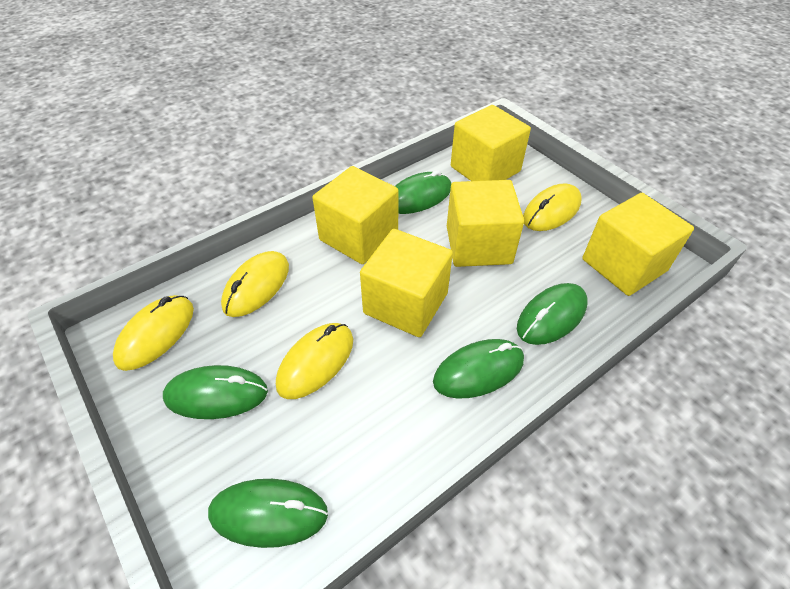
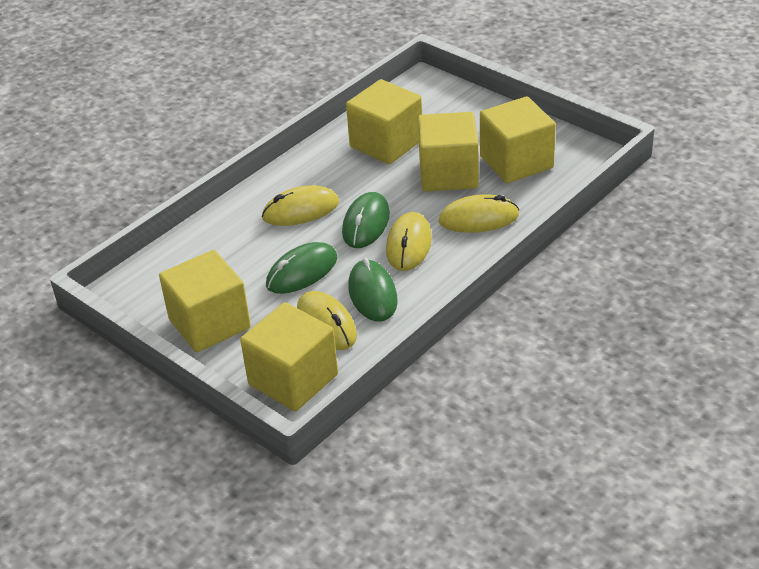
green mouse: 5 -> 3

